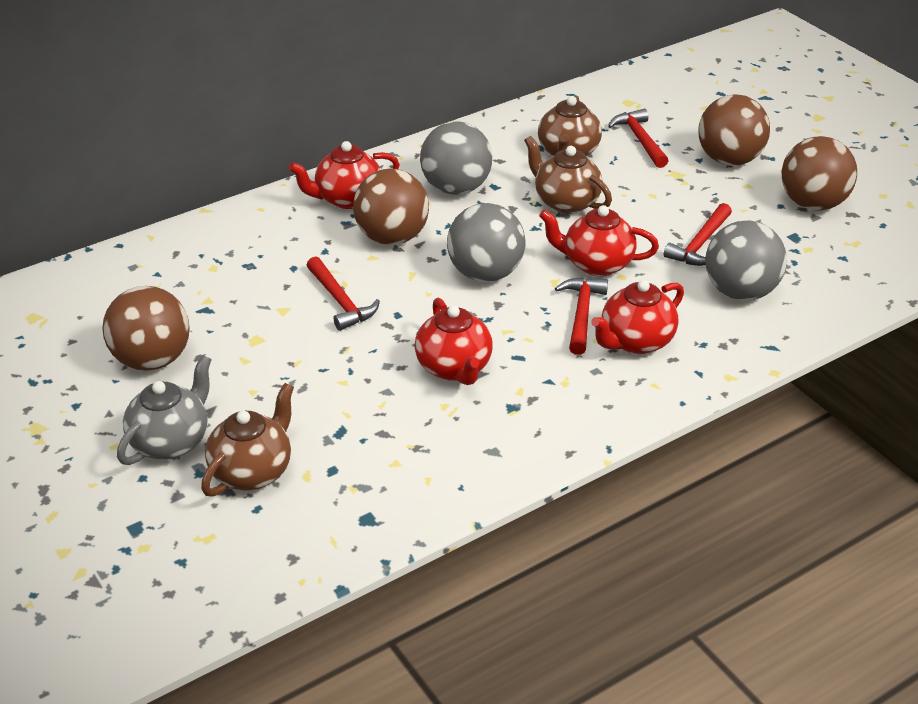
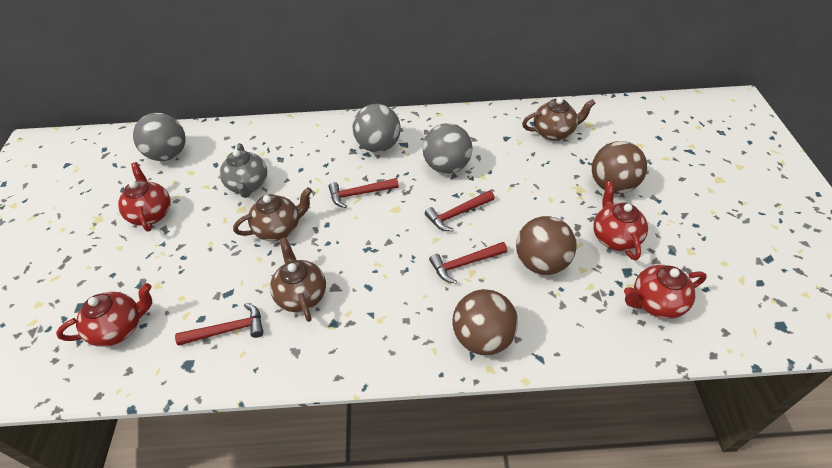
brown ball: 4 -> 3

